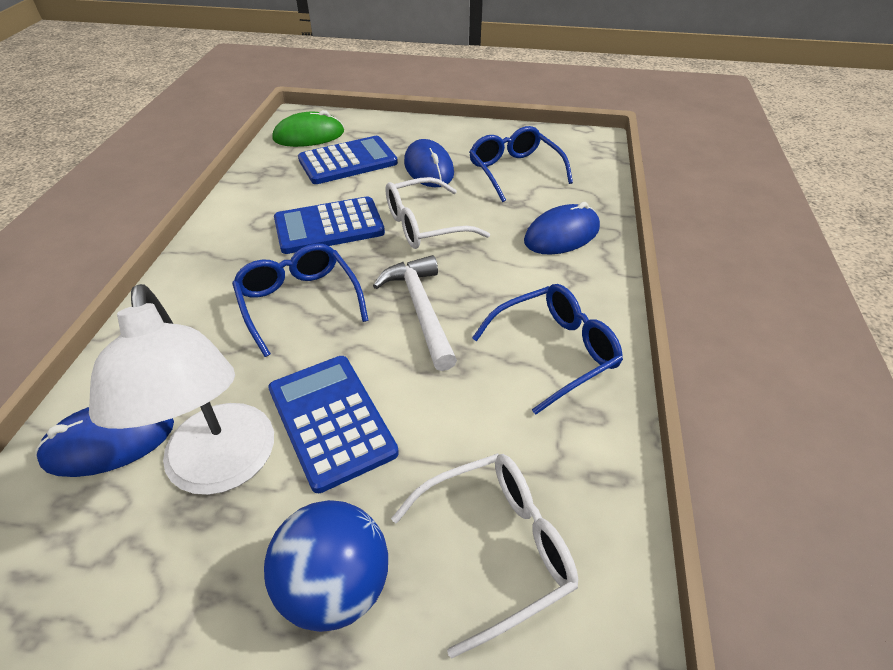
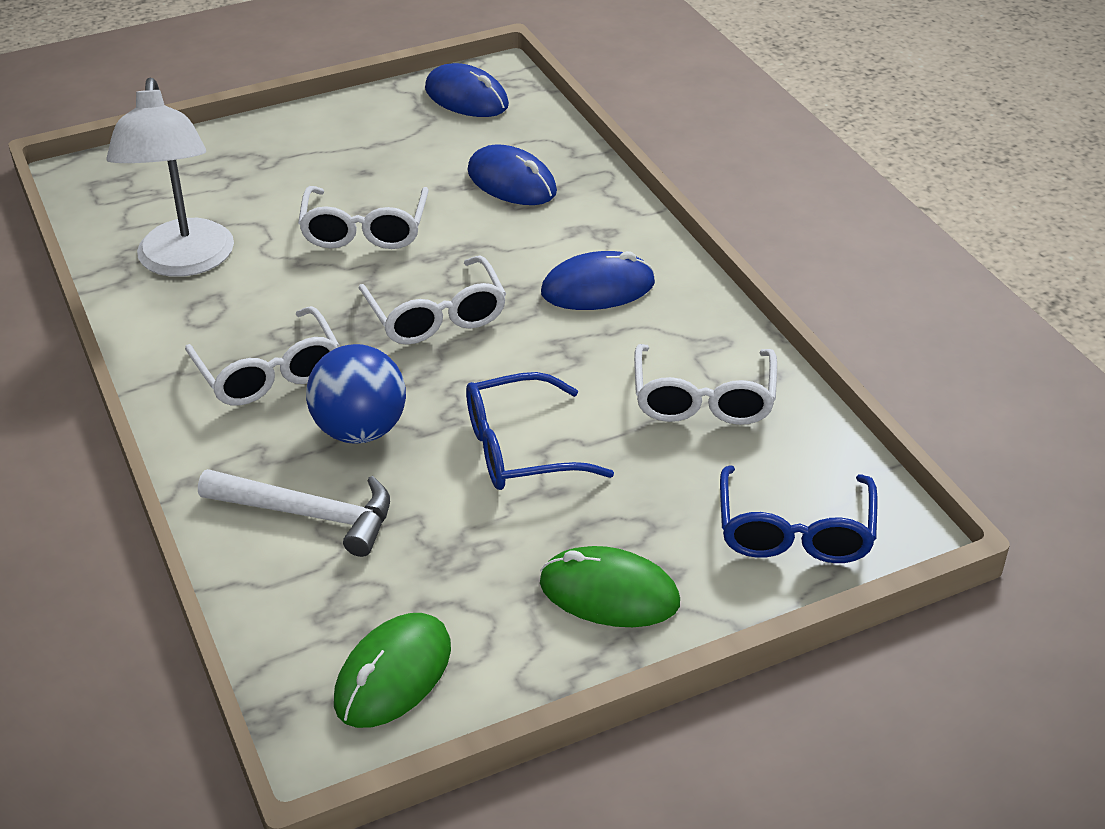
blue calculator: 3 -> 0
blue glasses: 3 -> 2
green mouse: 1 -> 2
white glasses: 2 -> 4

